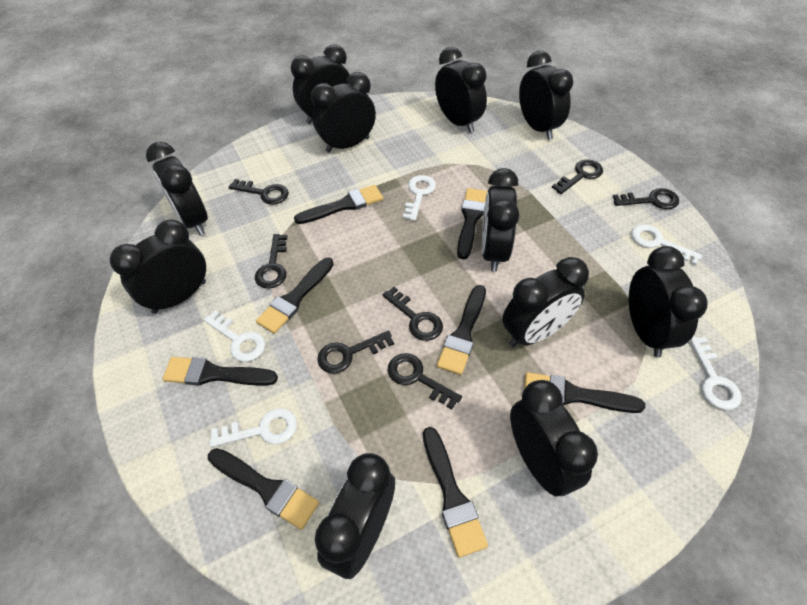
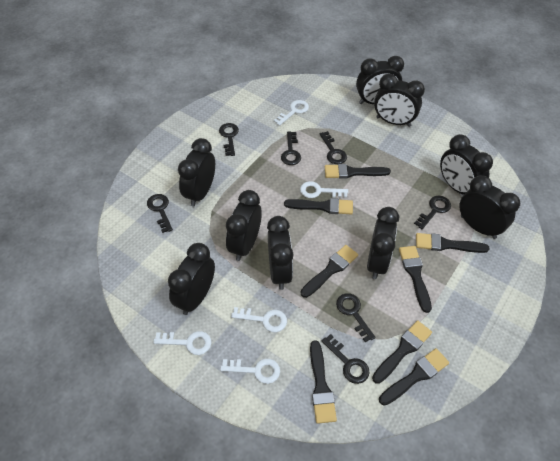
black clock: 11 -> 9

